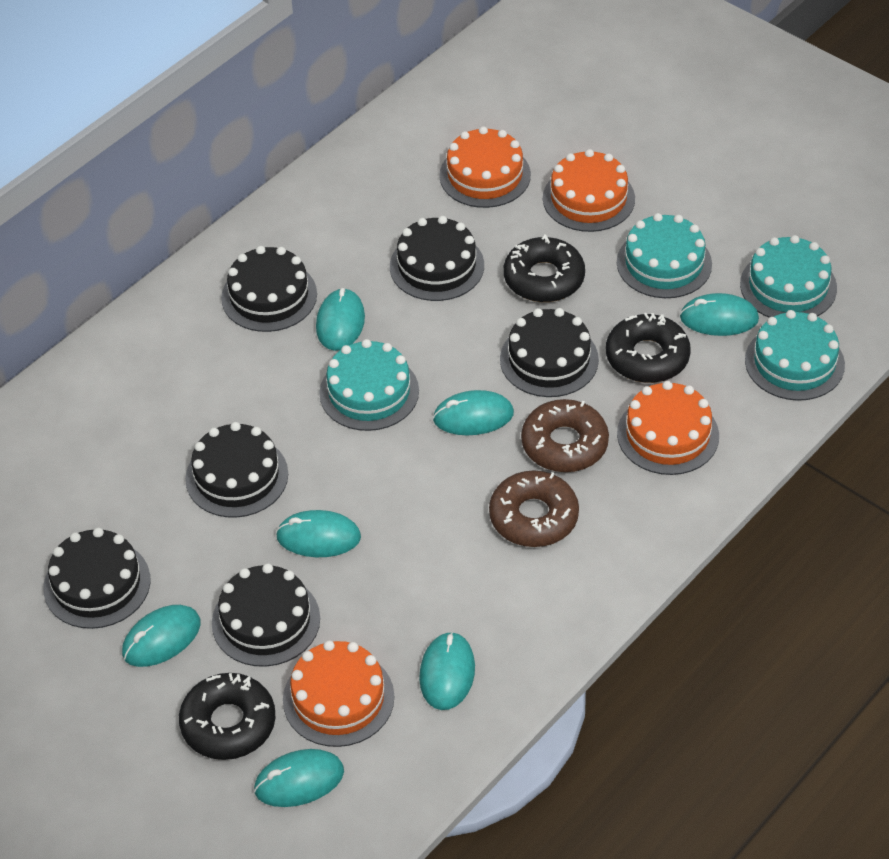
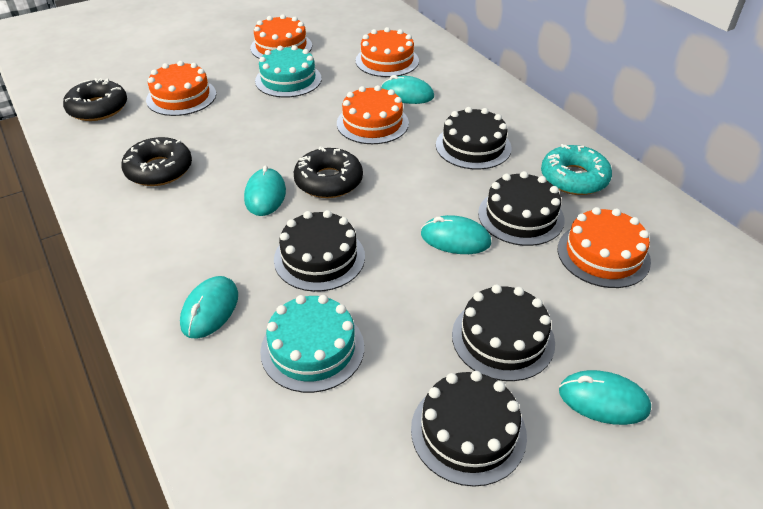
black cake: 6 -> 5
brown donut: 2 -> 0
orange cake: 4 -> 5
turquoise cake: 4 -> 2
turquoise donut: 0 -> 1
turquoise mouse: 7 -> 5

